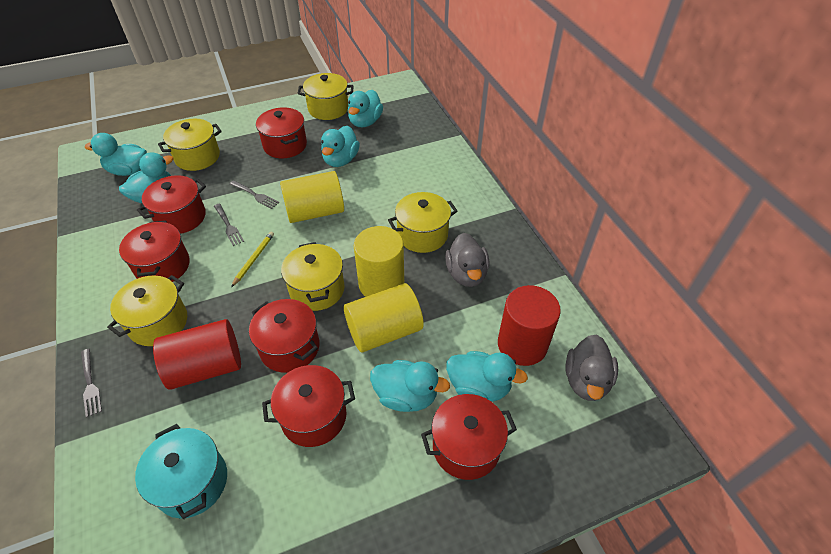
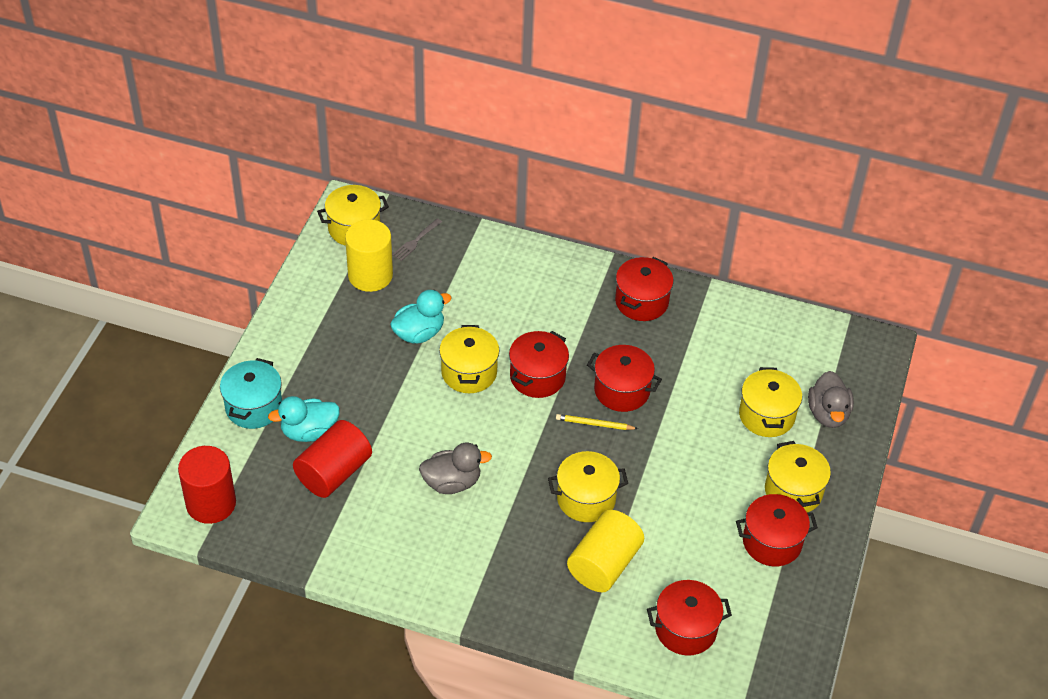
grey fork: 3 -> 1
red pot: 6 -> 5
turquoise duck: 6 -> 2
yellow cylinder: 3 -> 2

